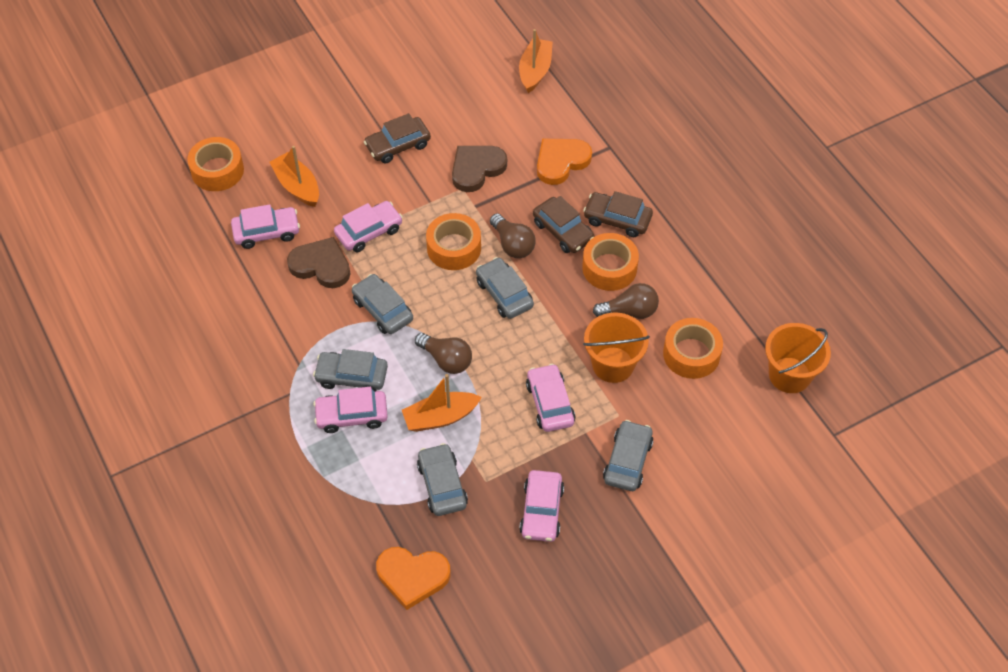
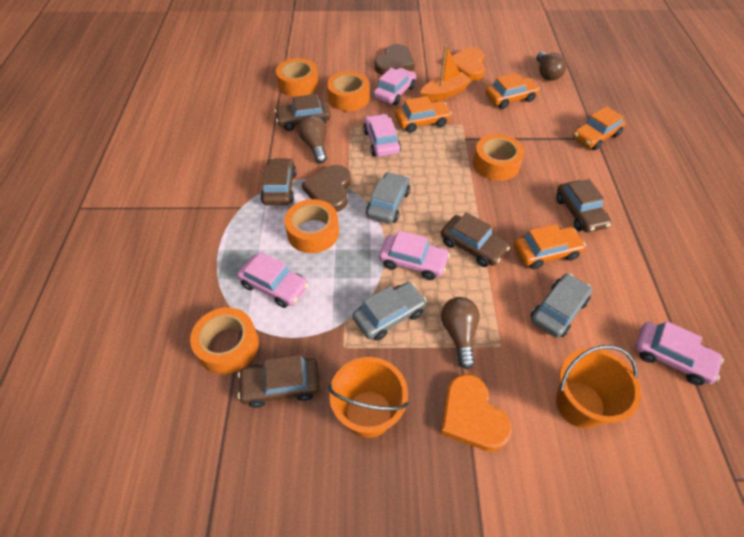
brown car: 3 -> 5
grey car: 5 -> 3
orange boat: 3 -> 1
orange car: 0 -> 4
orange tape: 4 -> 5

